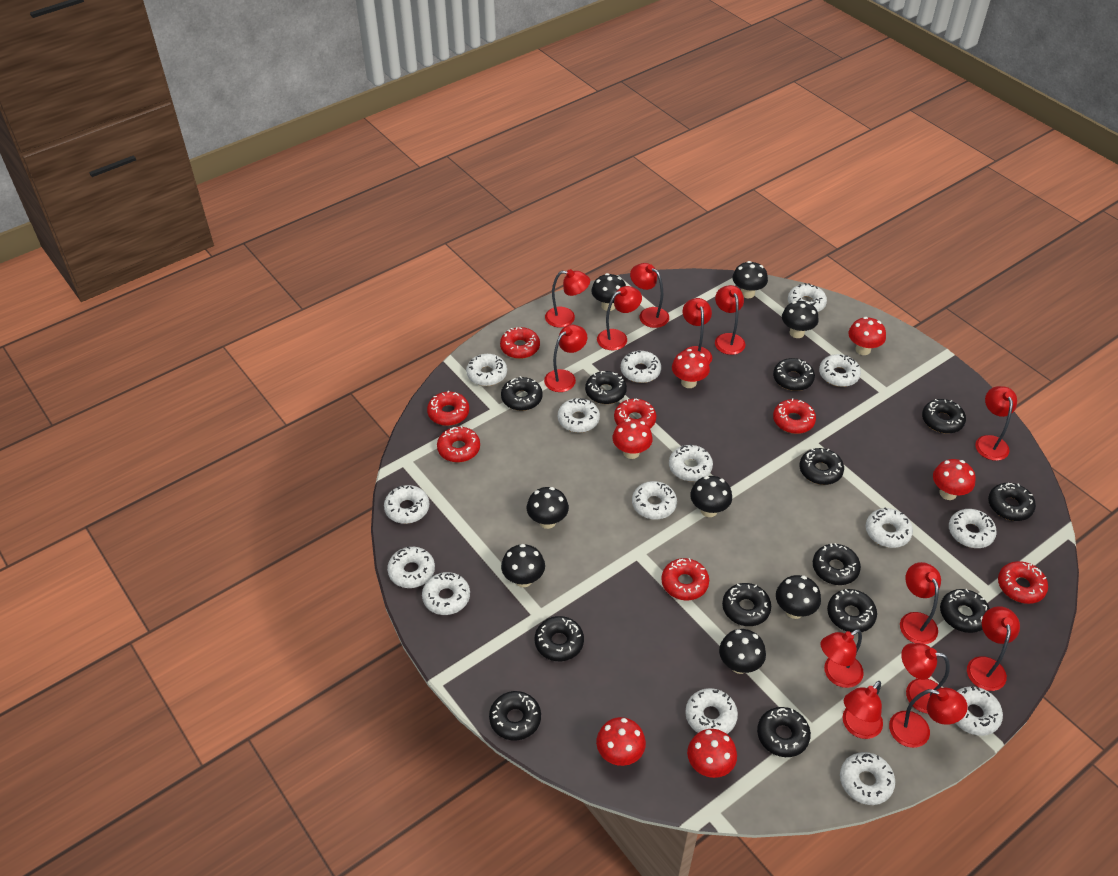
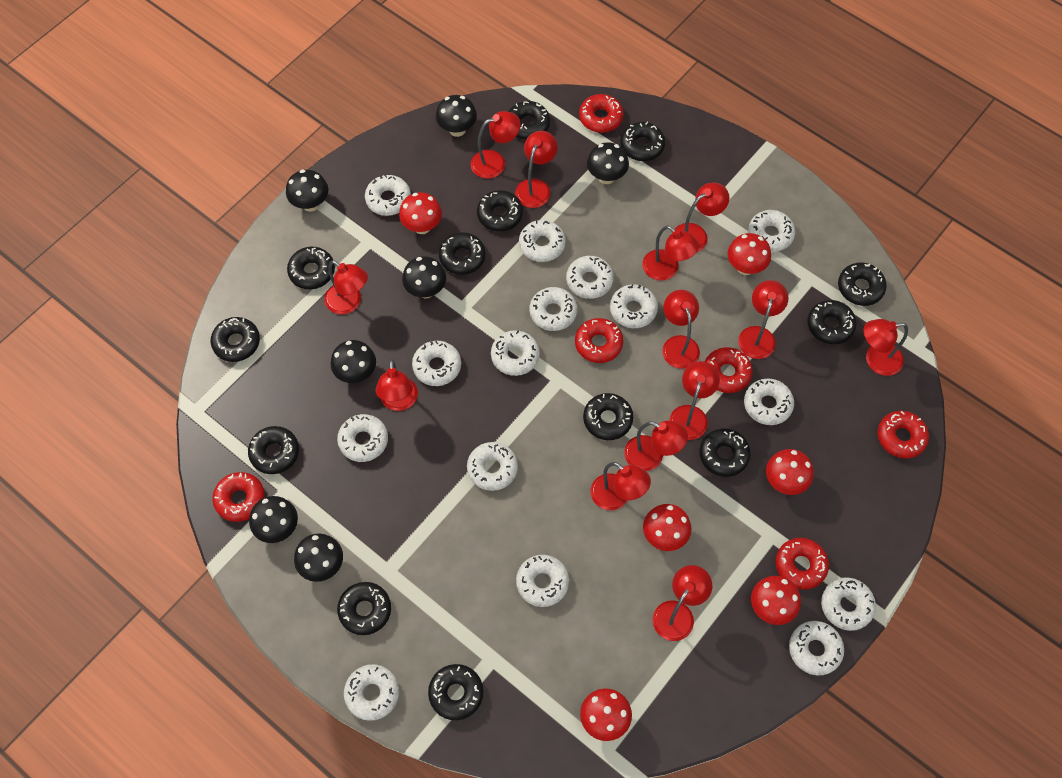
black mushroom: 8 -> 7
red donut: 7 -> 6

